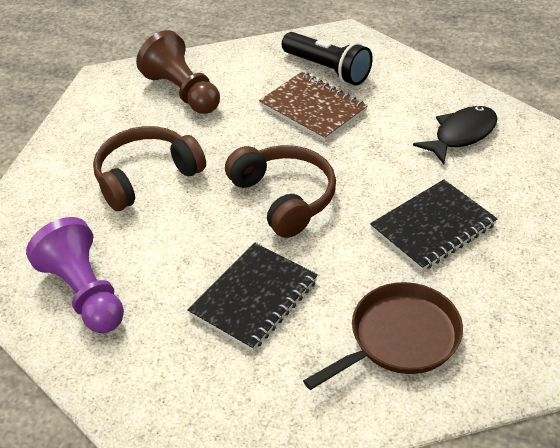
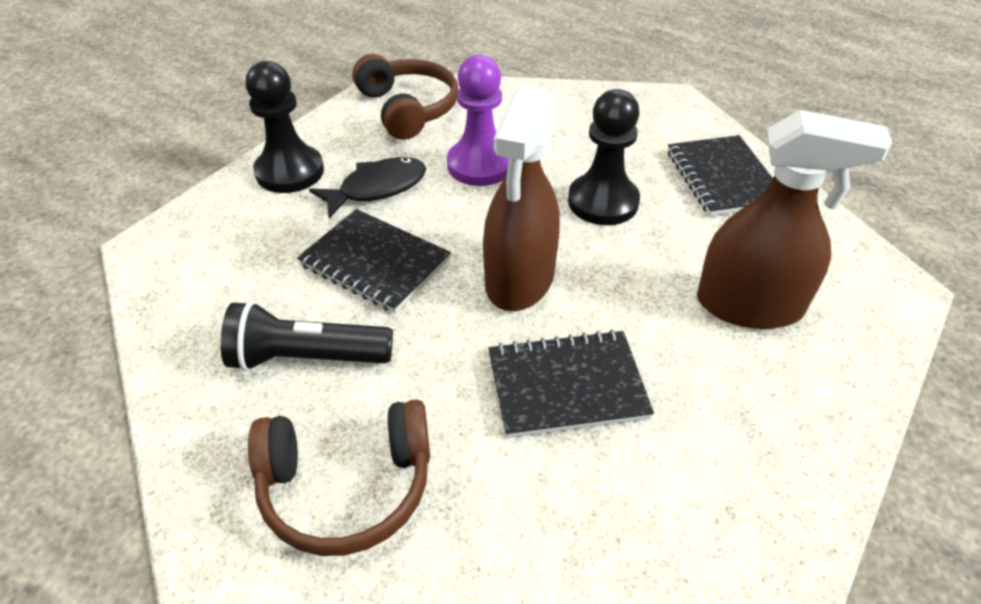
black notebook: 2 -> 3
black pawn: 0 -> 2
brown notebook: 1 -> 0
brown pan: 1 -> 0
brown pawn: 1 -> 0
brown spray bottle: 0 -> 2

